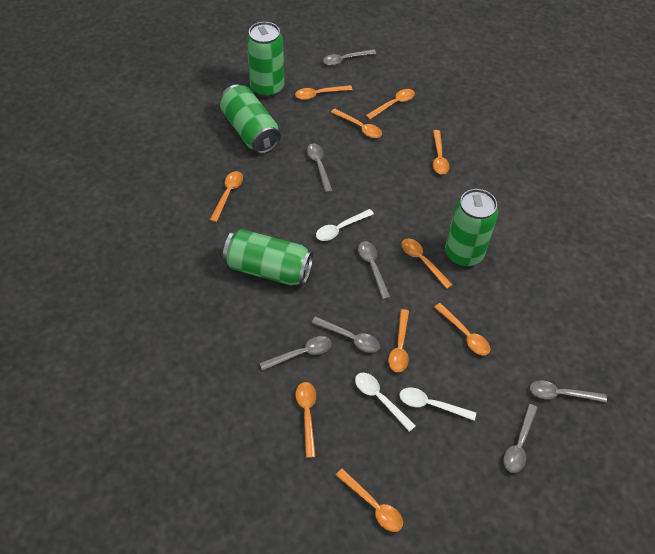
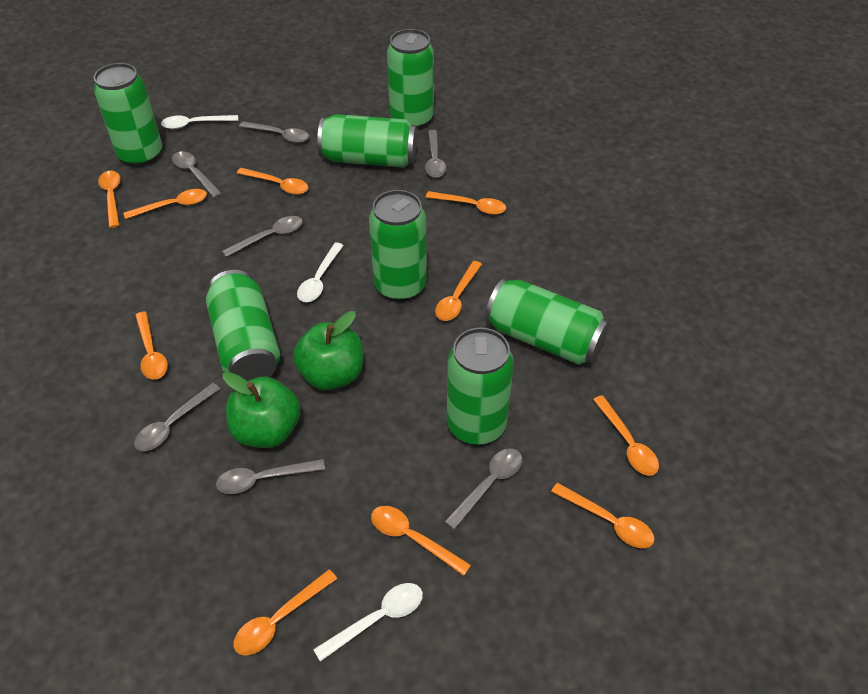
green apple: 0 -> 2
green can: 4 -> 7

